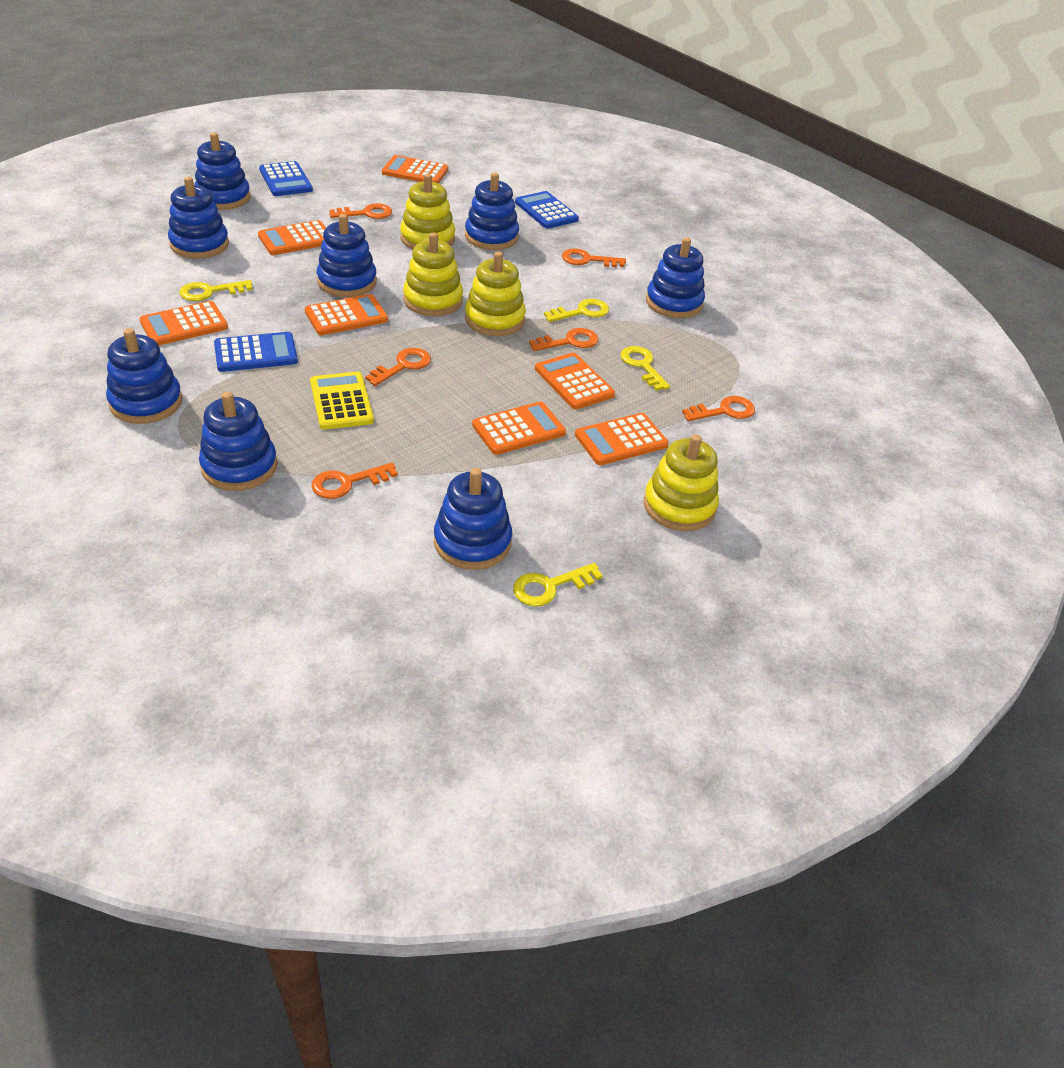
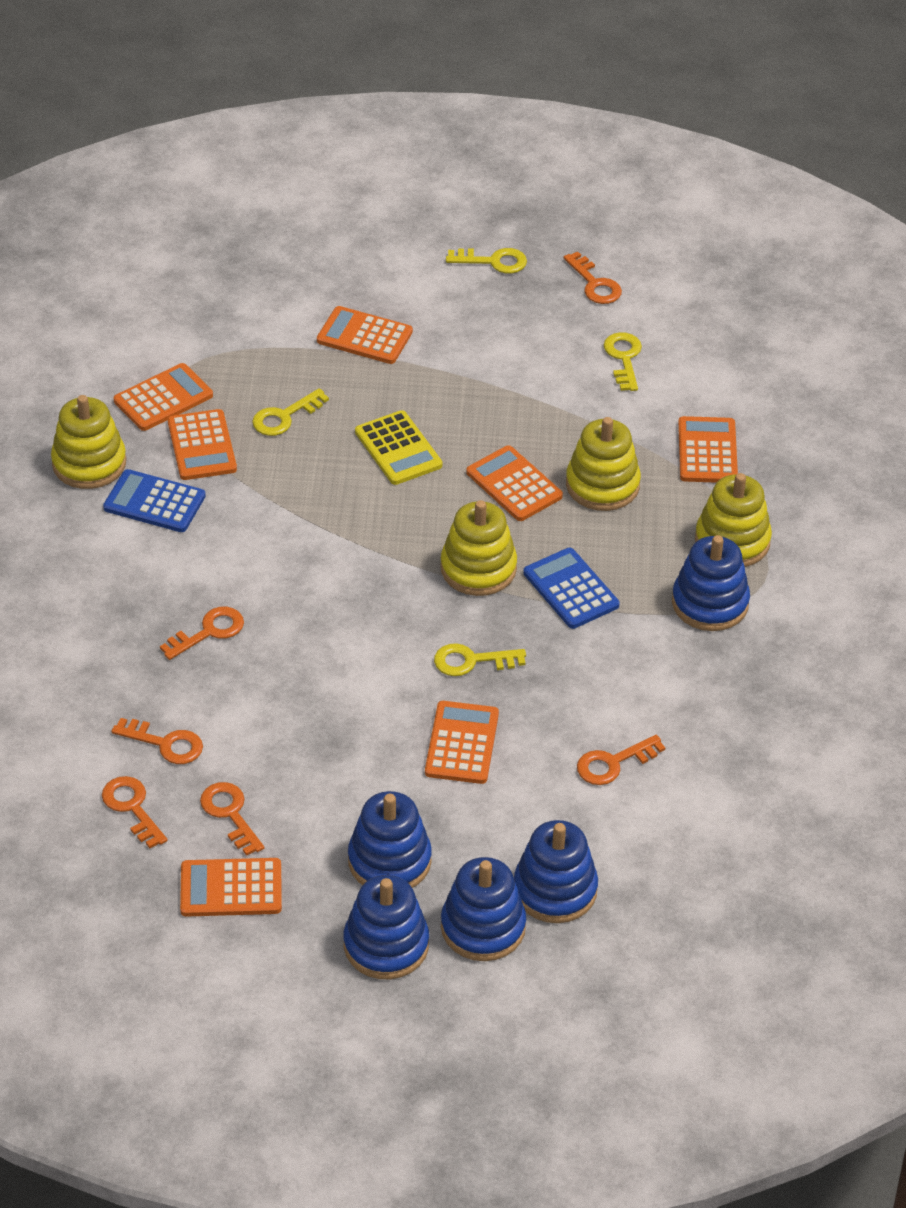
blue calculator: 3 -> 2
blue stacking toy: 8 -> 5

